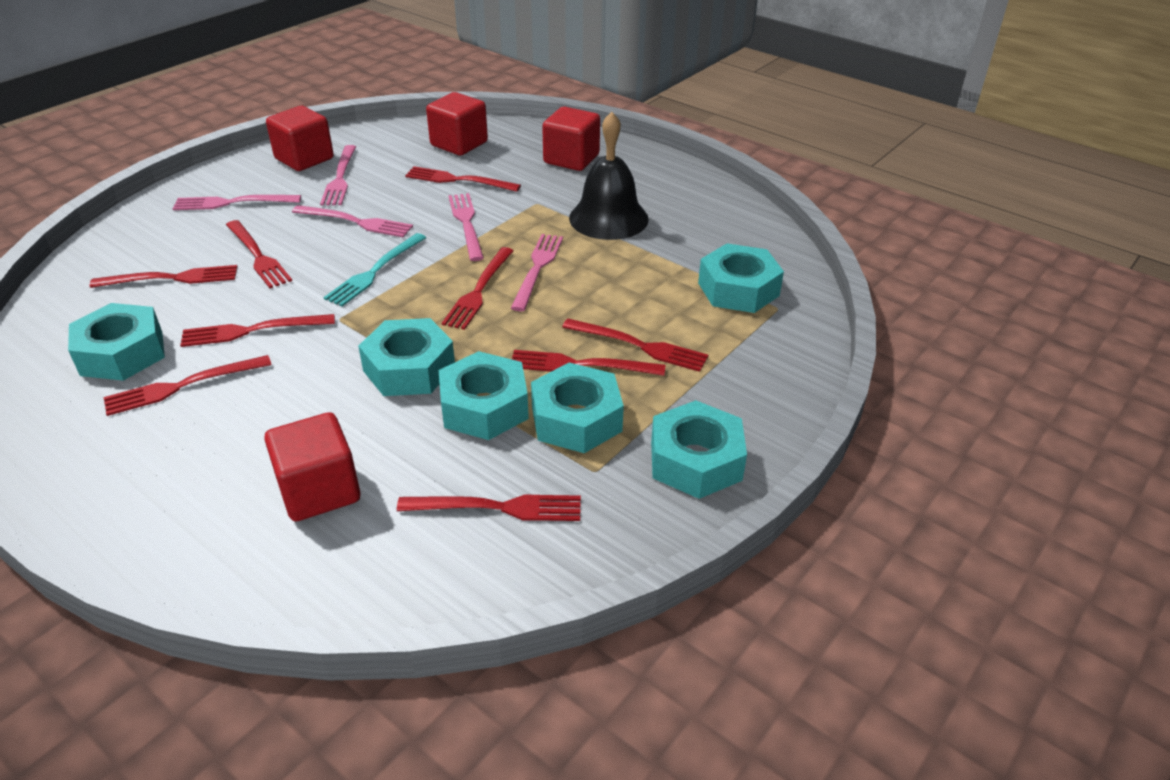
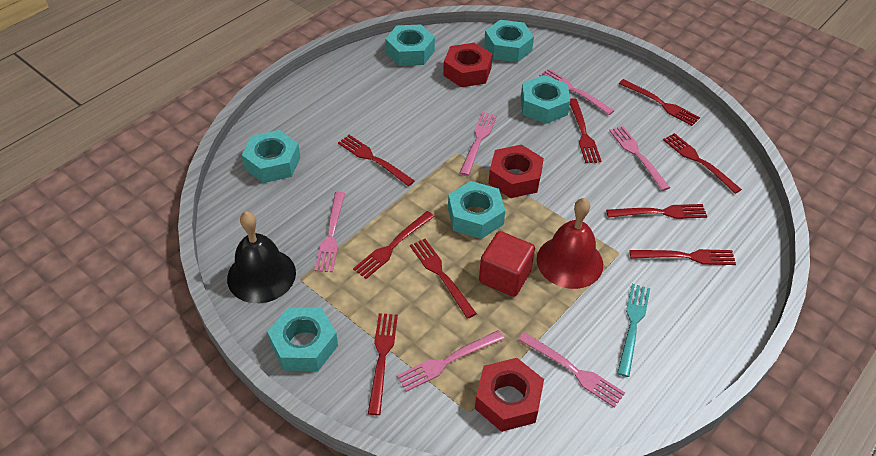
pink fork: 5 -> 6
red bell: 0 -> 1
red cube: 4 -> 1
red nut: 0 -> 3

